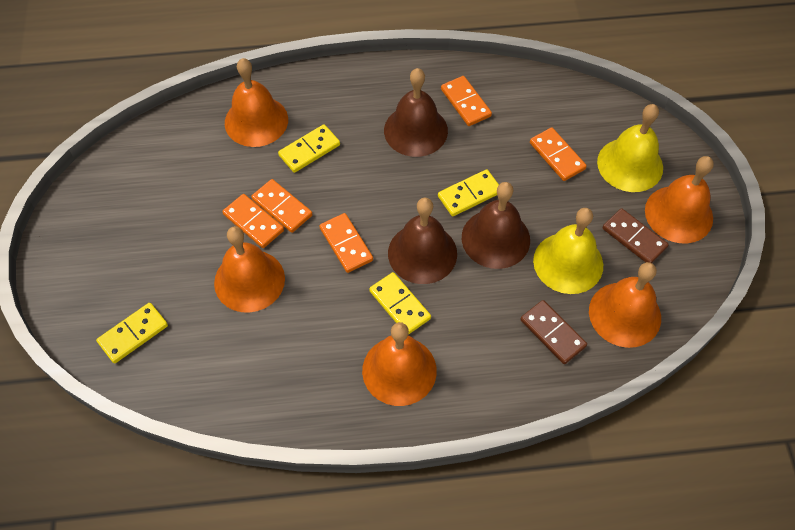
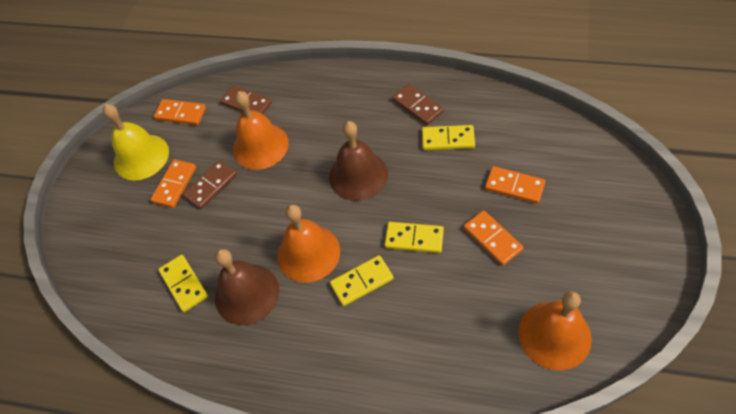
brown bell: 3 -> 2
brown domino: 2 -> 3
orange bell: 5 -> 3
orange domino: 5 -> 4
yellow bell: 2 -> 1

